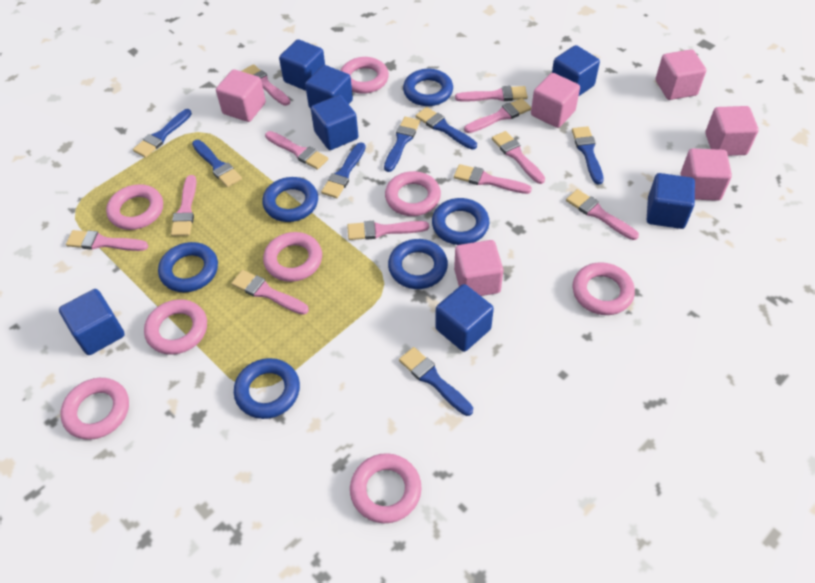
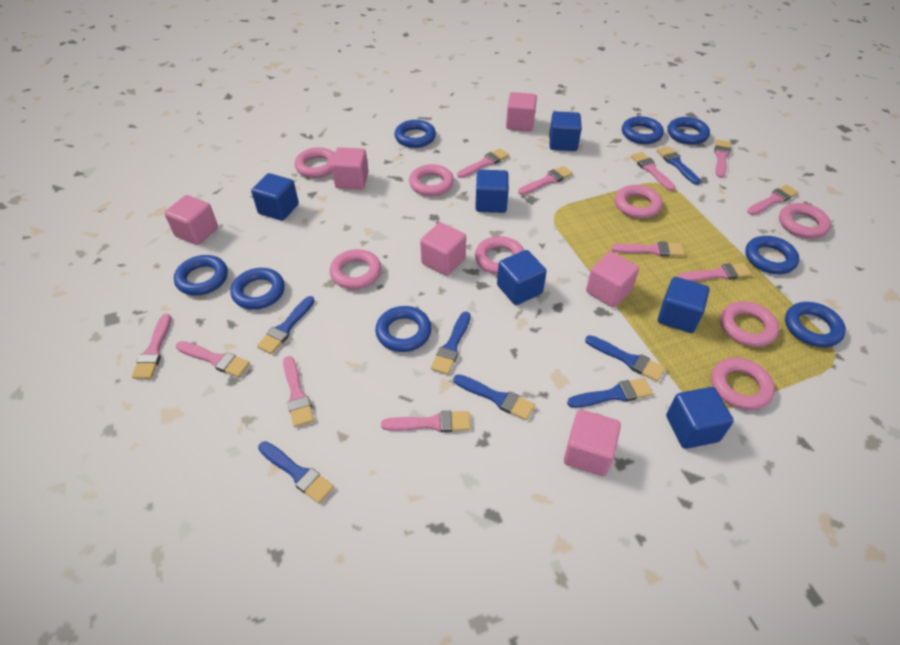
blue cube: 7 -> 6
blue ring: 6 -> 8

